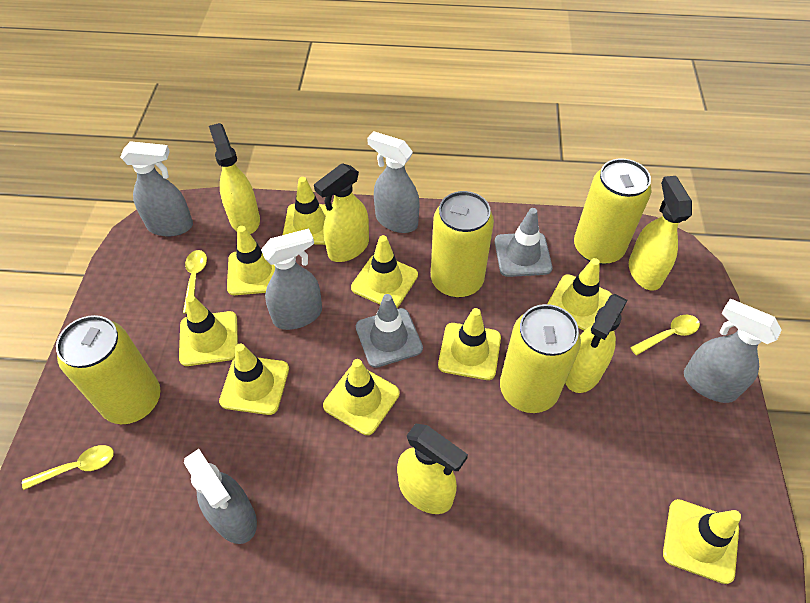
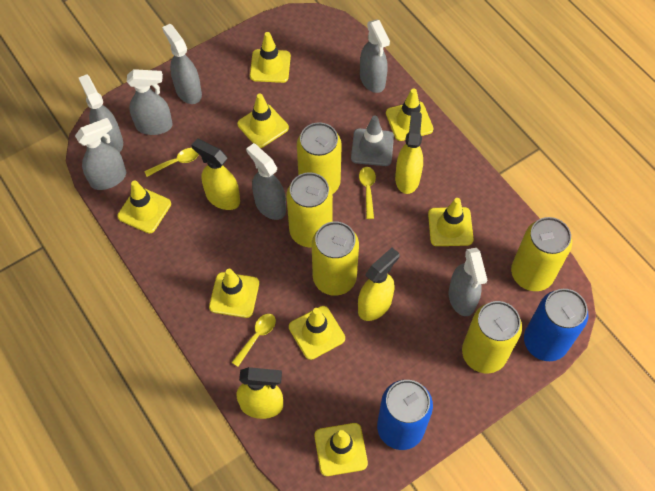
blue can: 0 -> 2
grey spray bottle: 5 -> 7
grey traffic cone: 2 -> 1
yellow can: 4 -> 5
yellow spray bottle: 5 -> 4
yellow traffic cone: 9 -> 8

